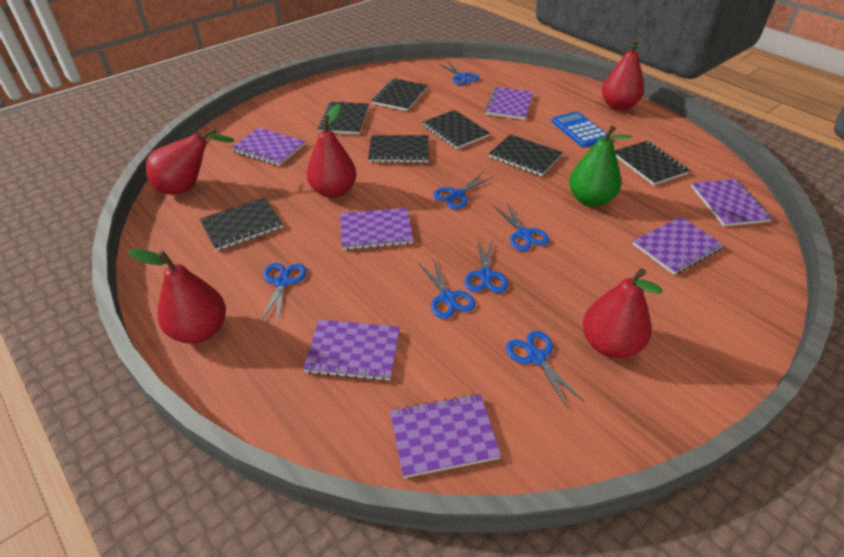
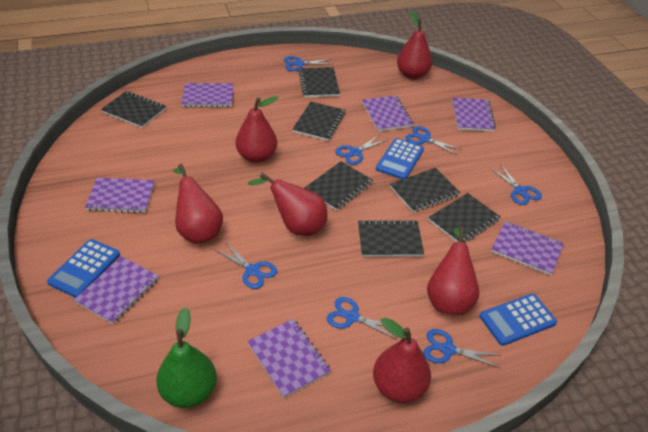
blue calculator: 1 -> 3
red pear: 5 -> 6

